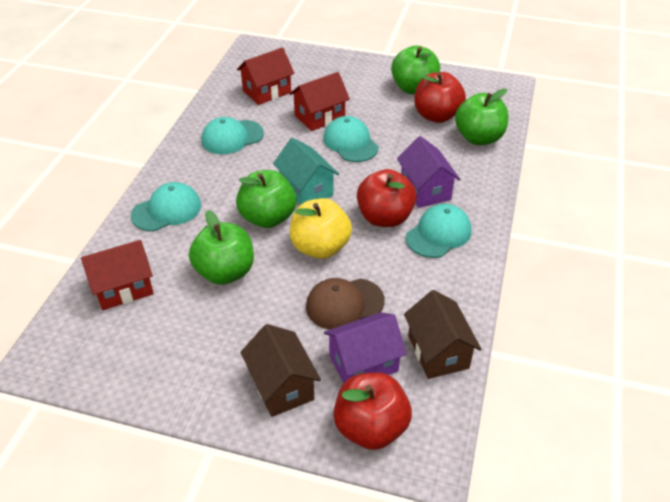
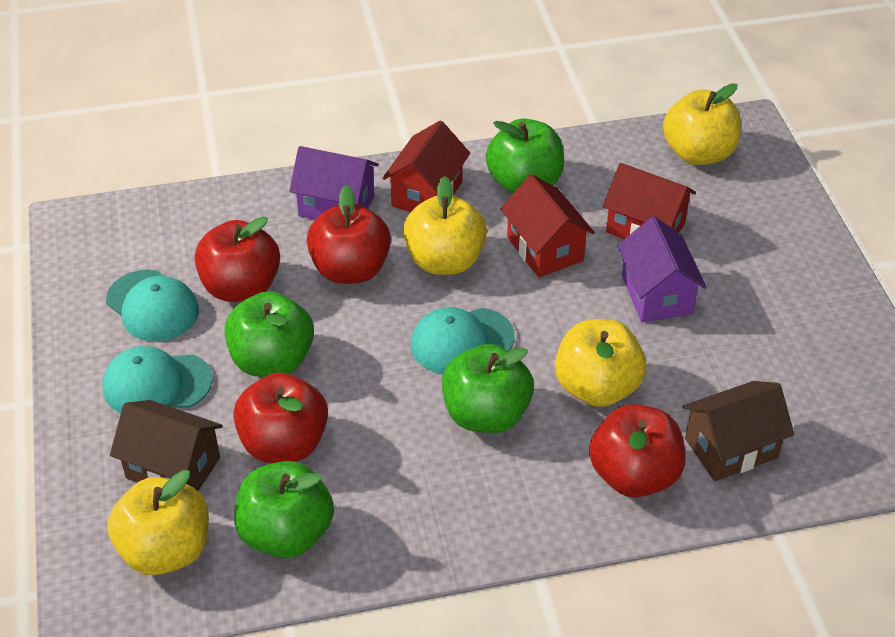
brown cap: 1 -> 0
red apple: 3 -> 4
turquoise cap: 4 -> 3
turquoise house: 1 -> 0
yellow apple: 1 -> 4

